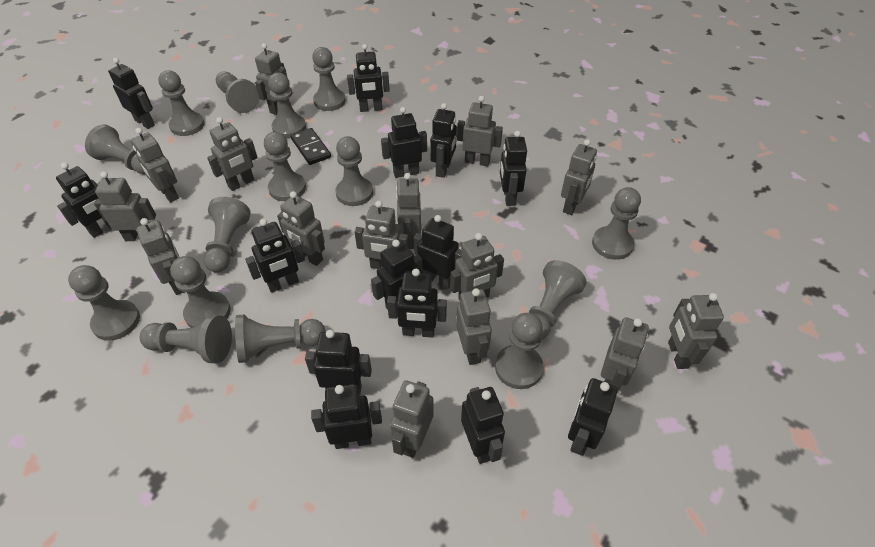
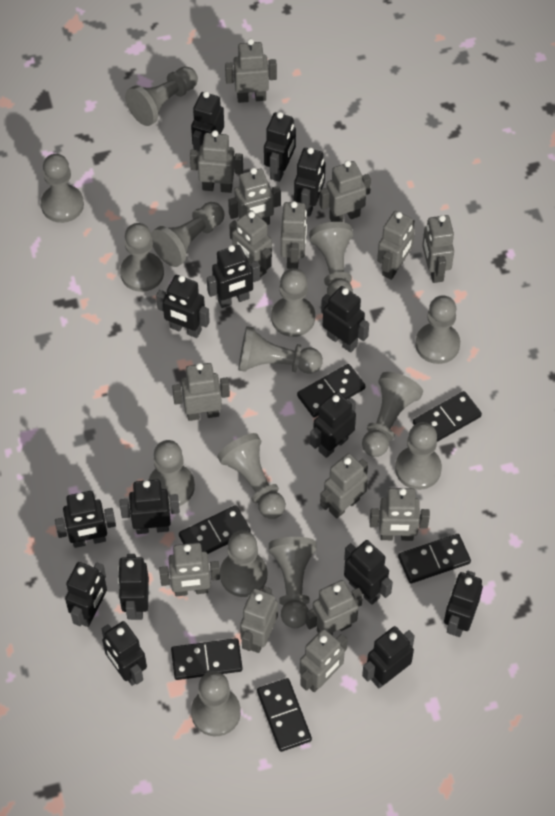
black domino: 1 -> 6
black robot: 14 -> 15

